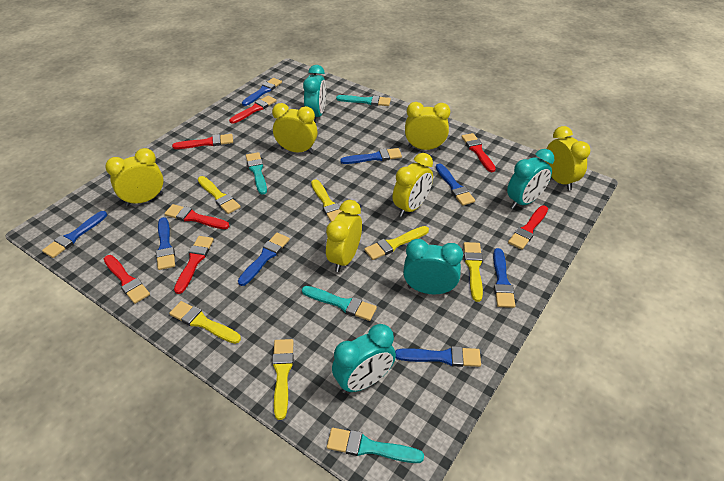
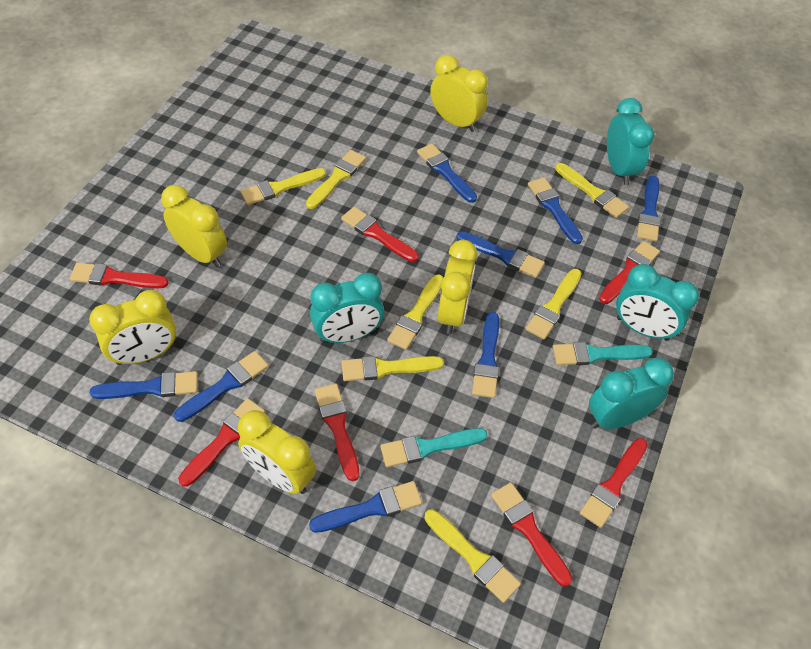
turquoise brush: 4 -> 2
yellow brush: 6 -> 7
yellow clock: 6 -> 5

